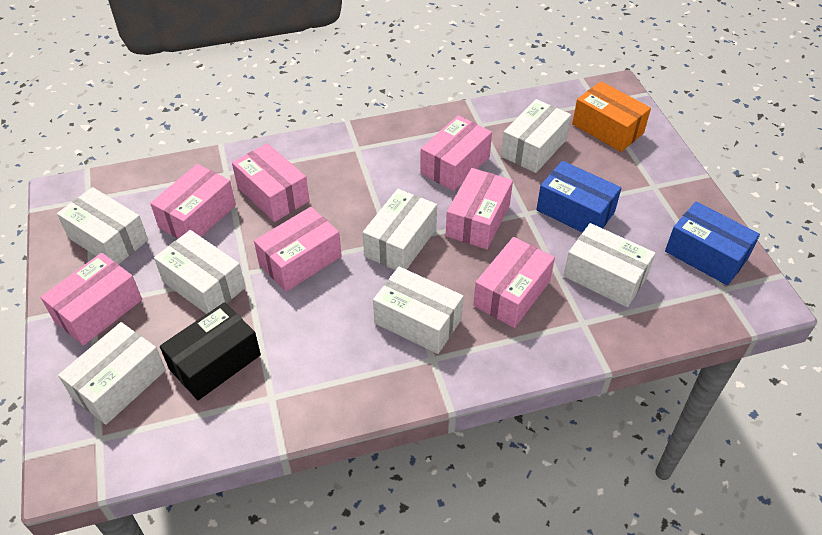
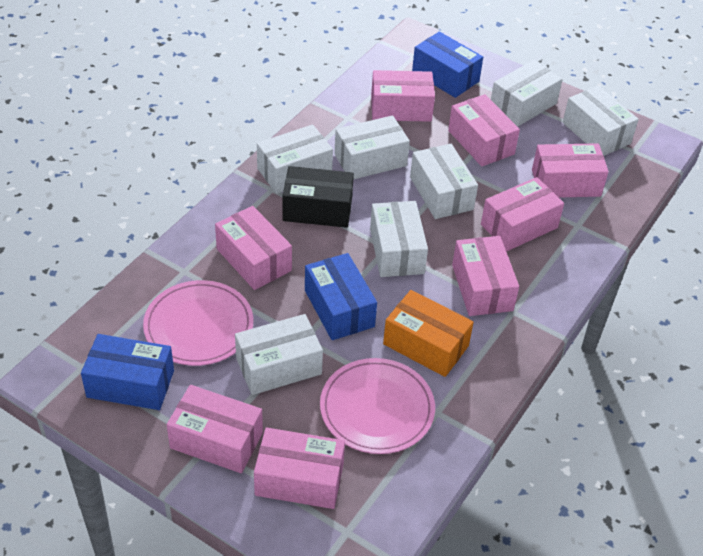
blue box: 2 -> 3
pink box: 7 -> 8
pink plate: 0 -> 2

